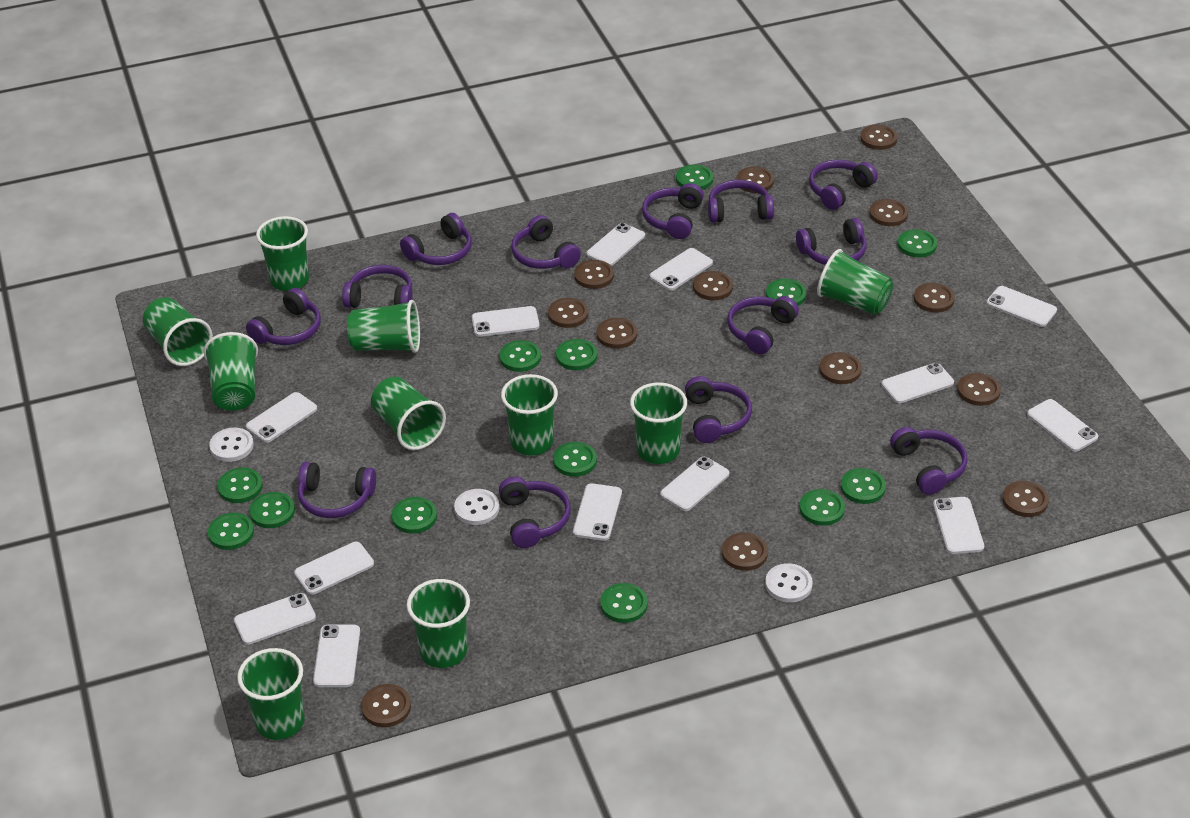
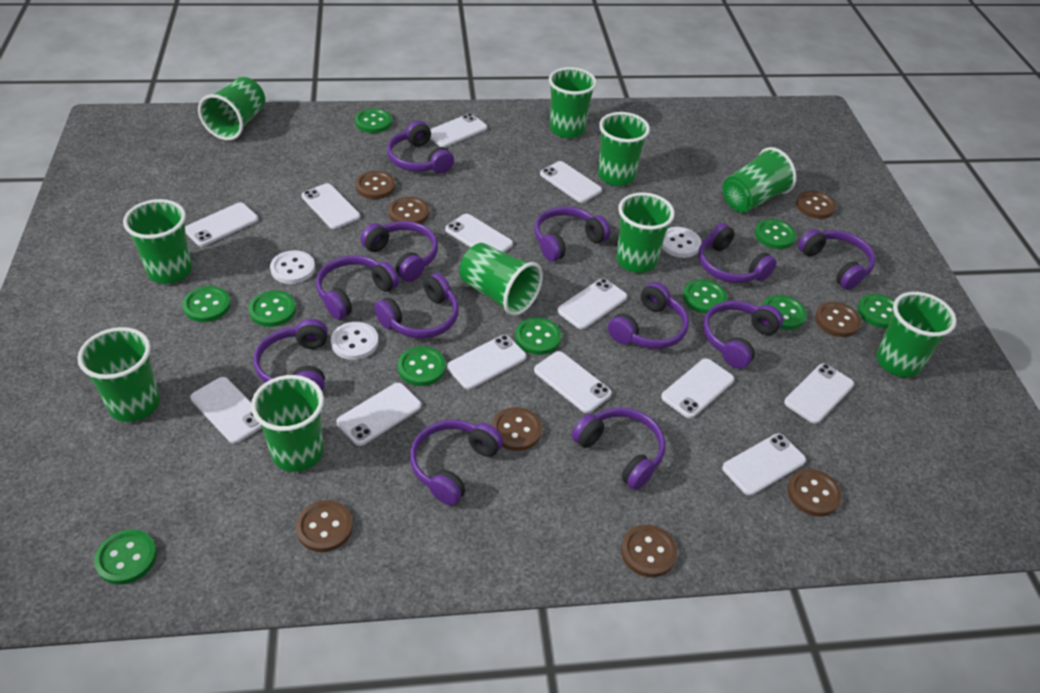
brown button: 13 -> 8
green button: 13 -> 10
purple headphones: 13 -> 12

